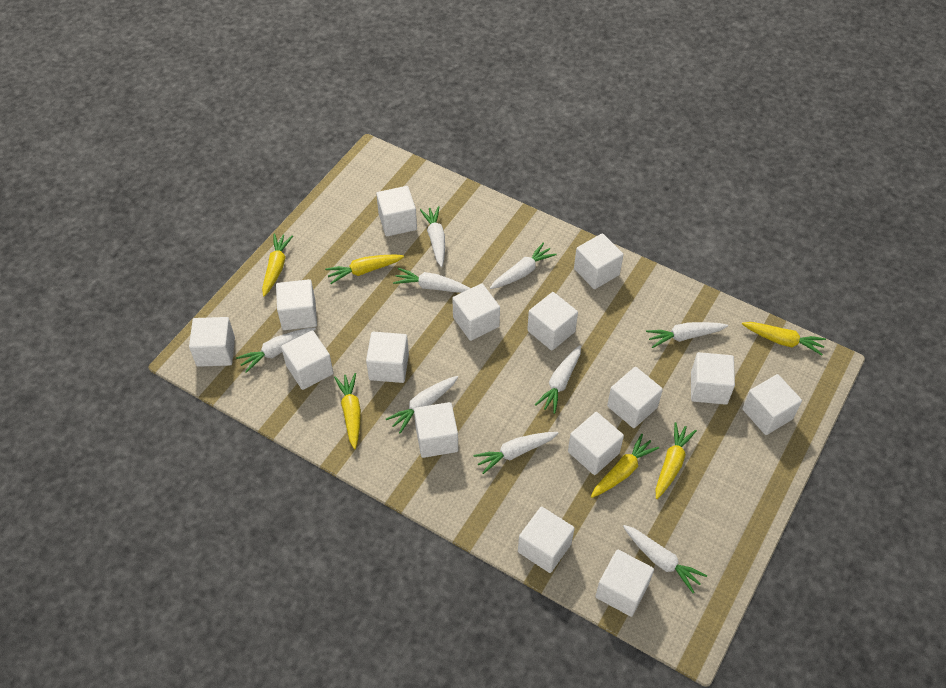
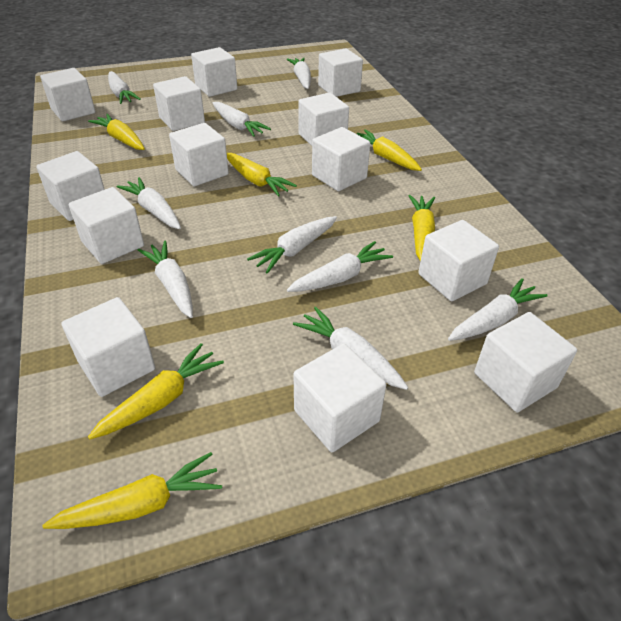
white cube: 15 -> 13

